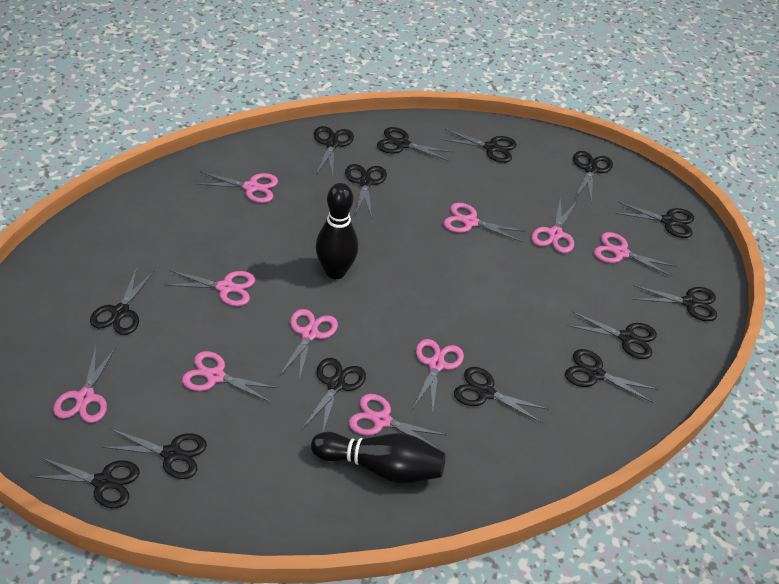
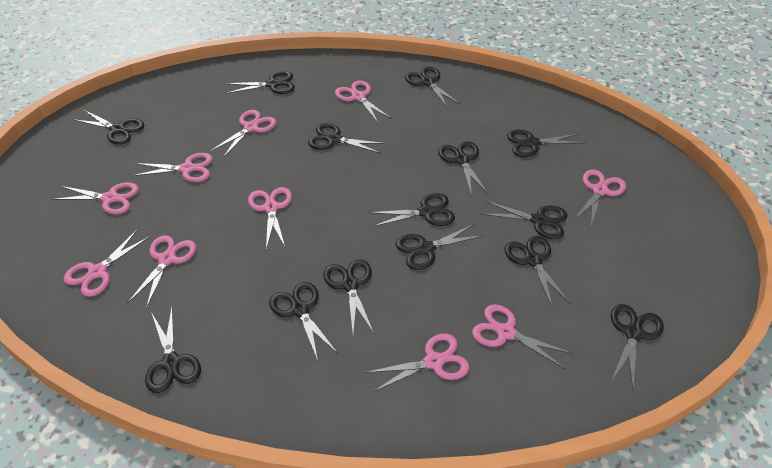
black bowling pin: 2 -> 0

